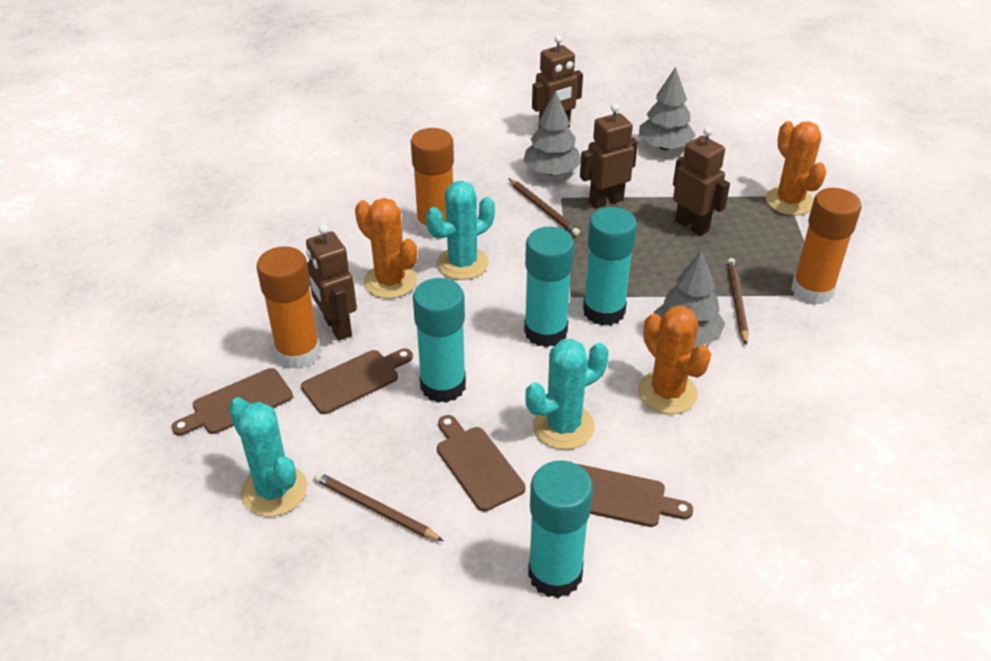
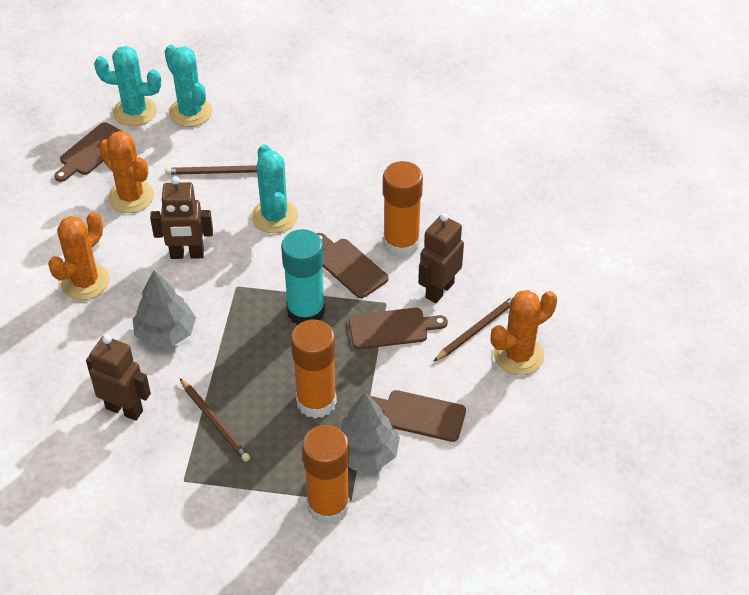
brown robot: 4 -> 3
grey tree: 3 -> 2
turquoise glue stick: 4 -> 1

